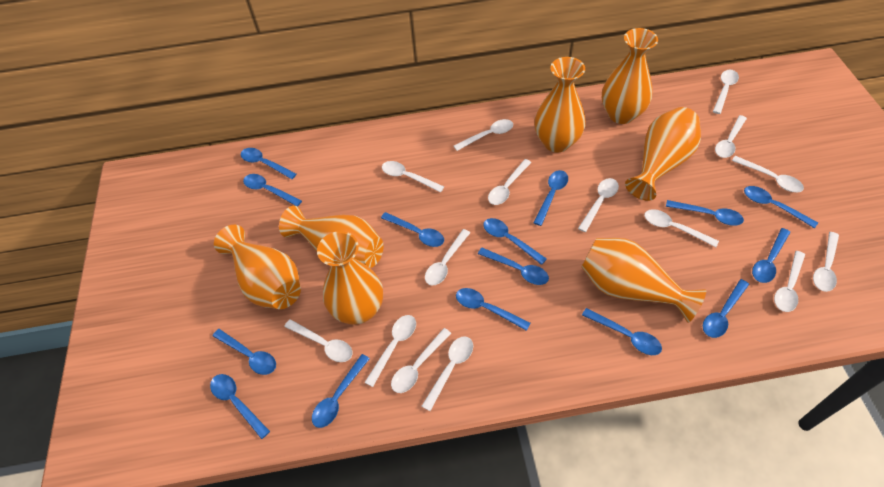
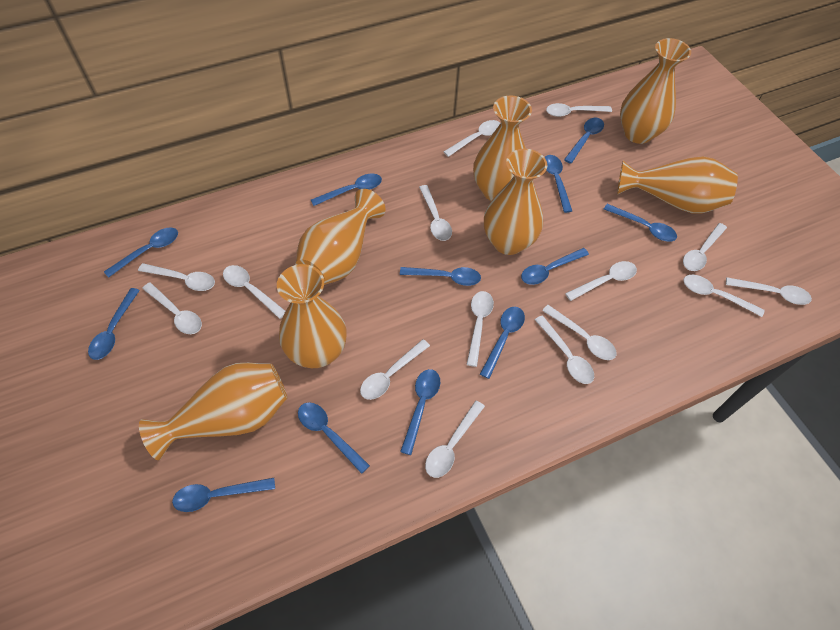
blue spoon: 15 -> 12

